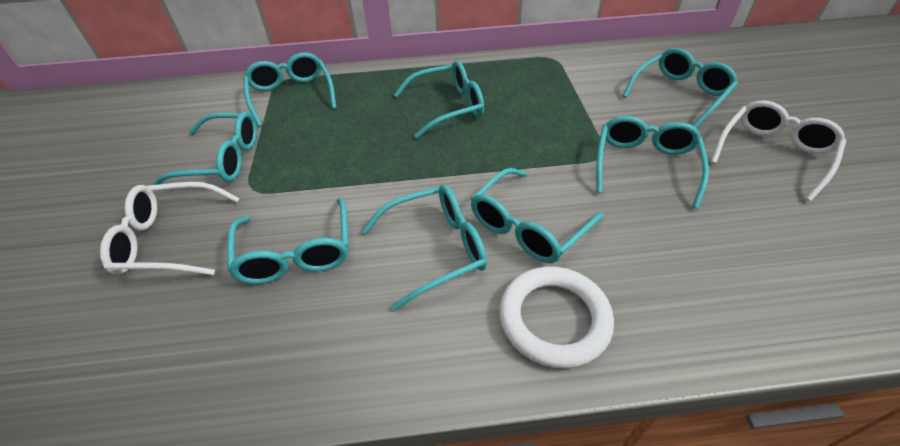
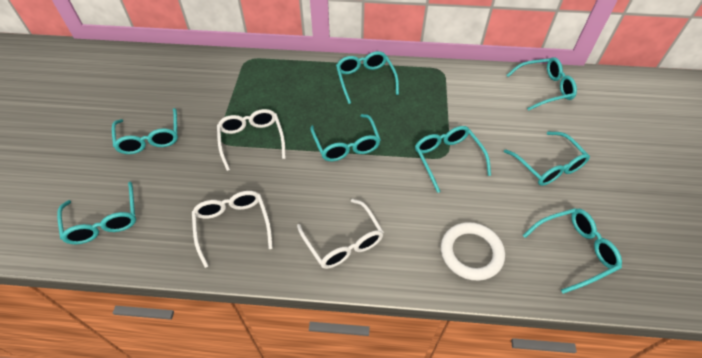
white glasses: 2 -> 3

